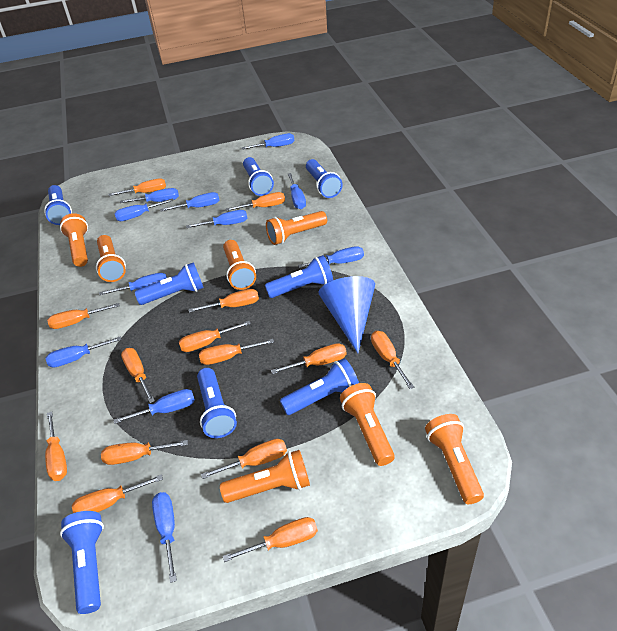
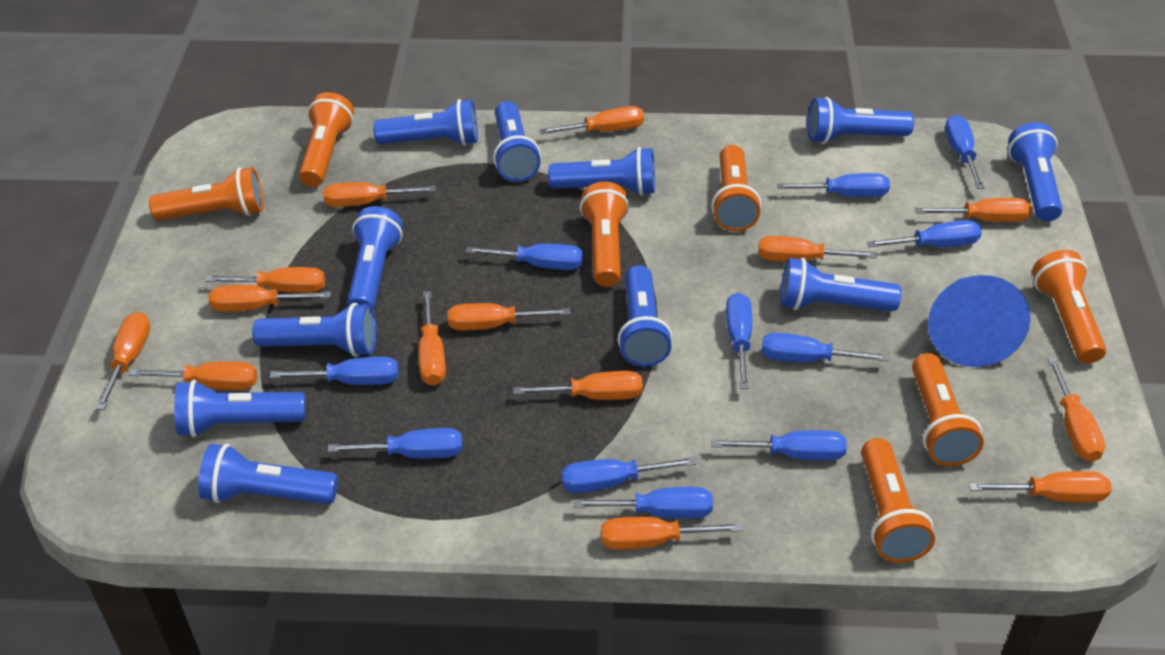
blue flashlight: 8 -> 11

